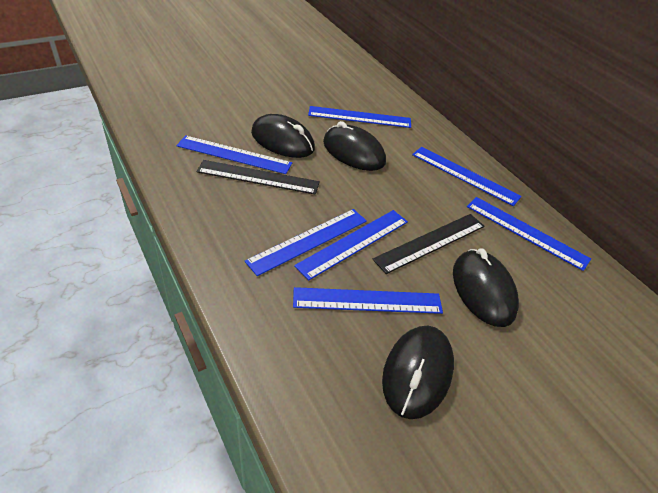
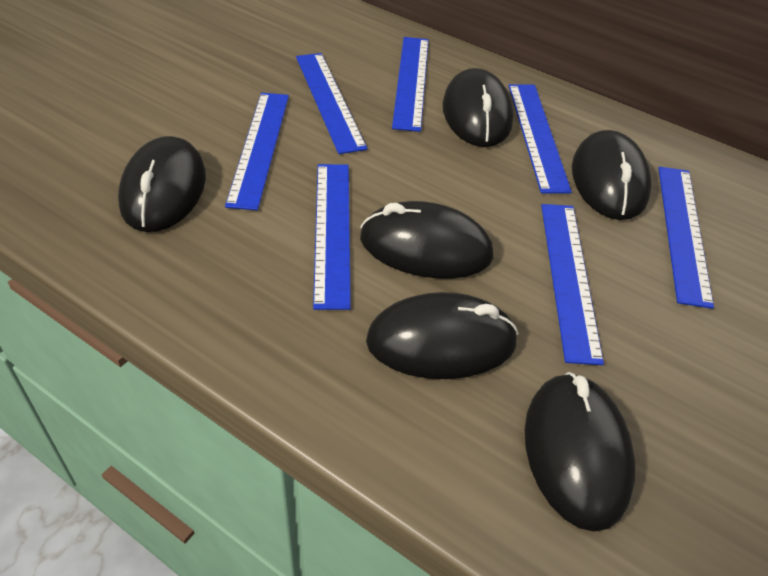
black mouse: 4 -> 6
black ruler: 2 -> 0

